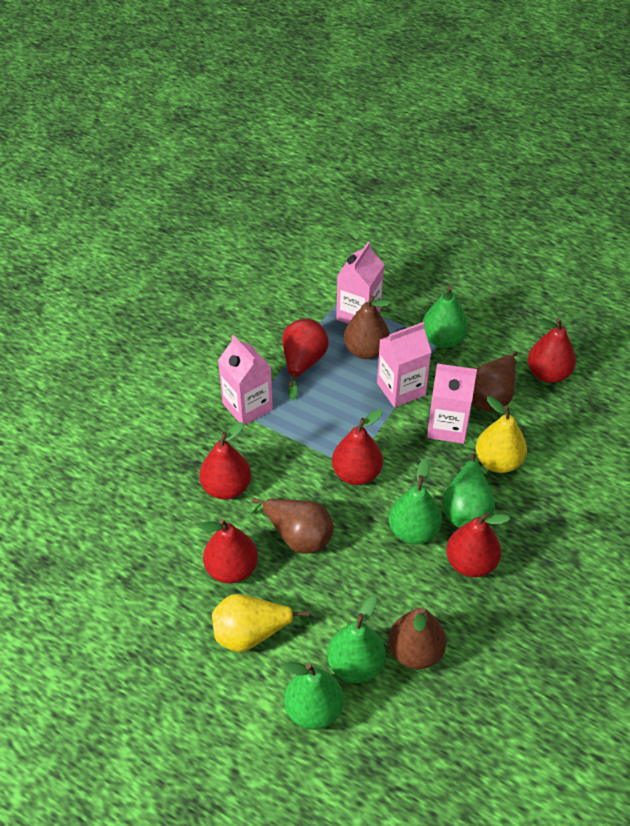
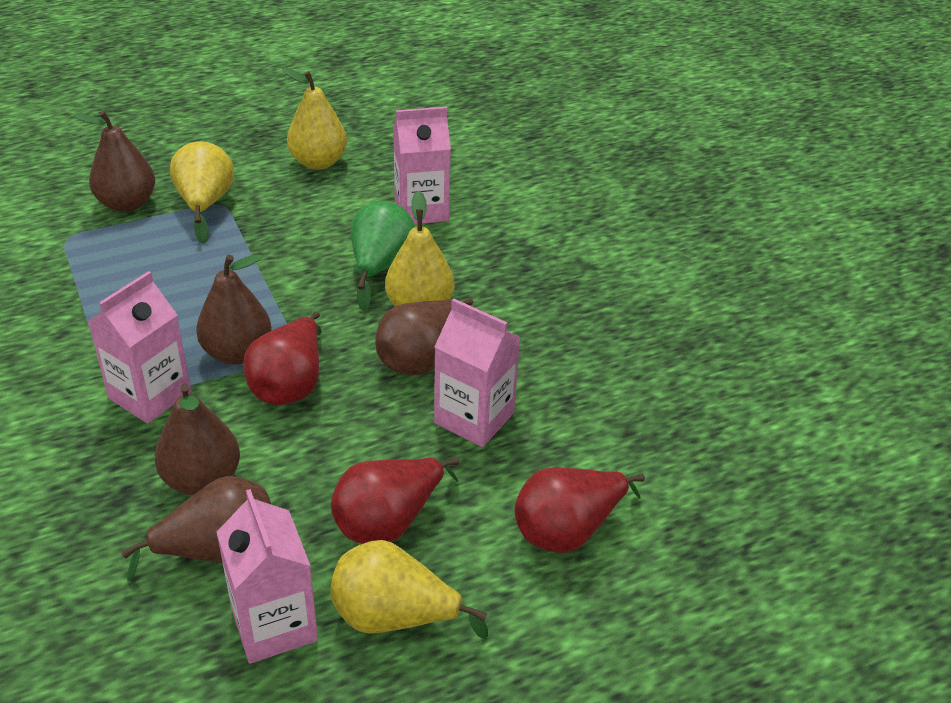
brown pear: 4 -> 5
green pear: 5 -> 1
red pear: 6 -> 3
yellow pear: 2 -> 4

